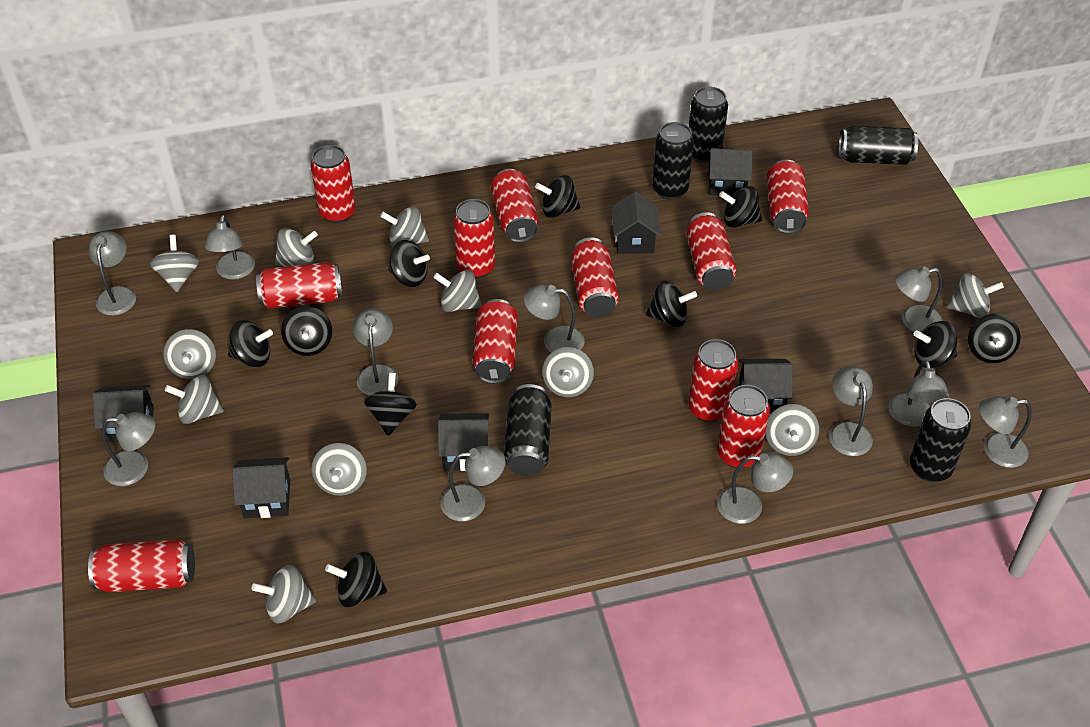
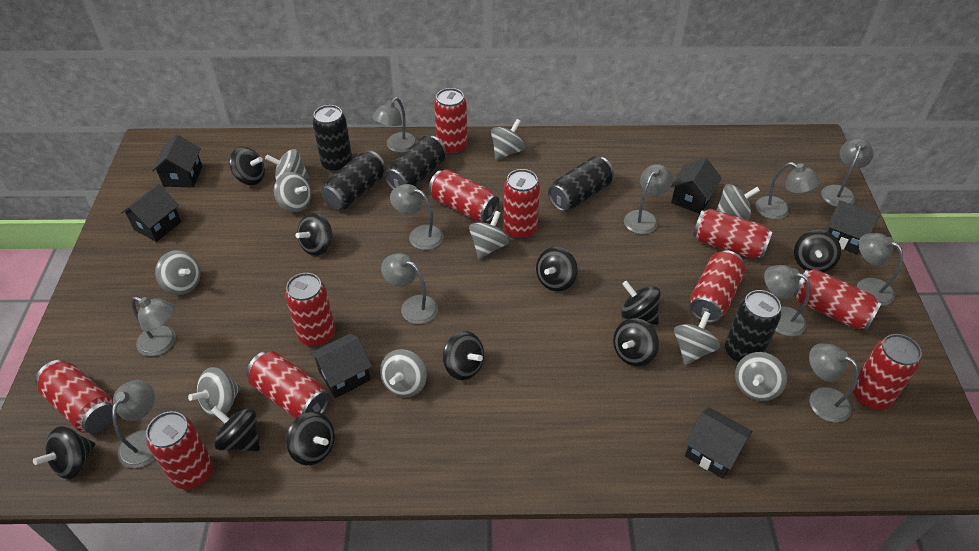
grey spinning top: 11 -> 10

